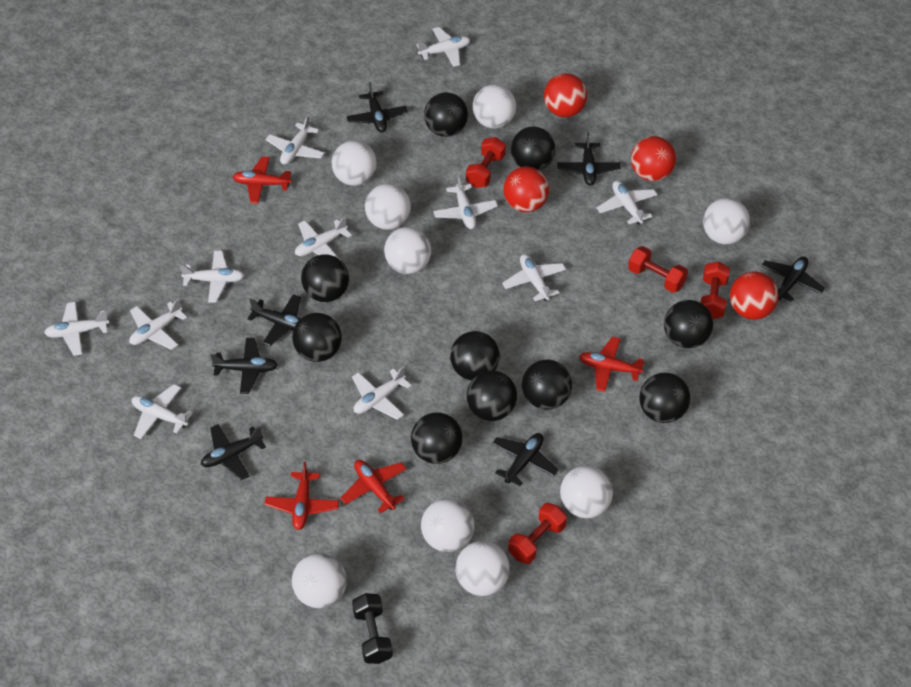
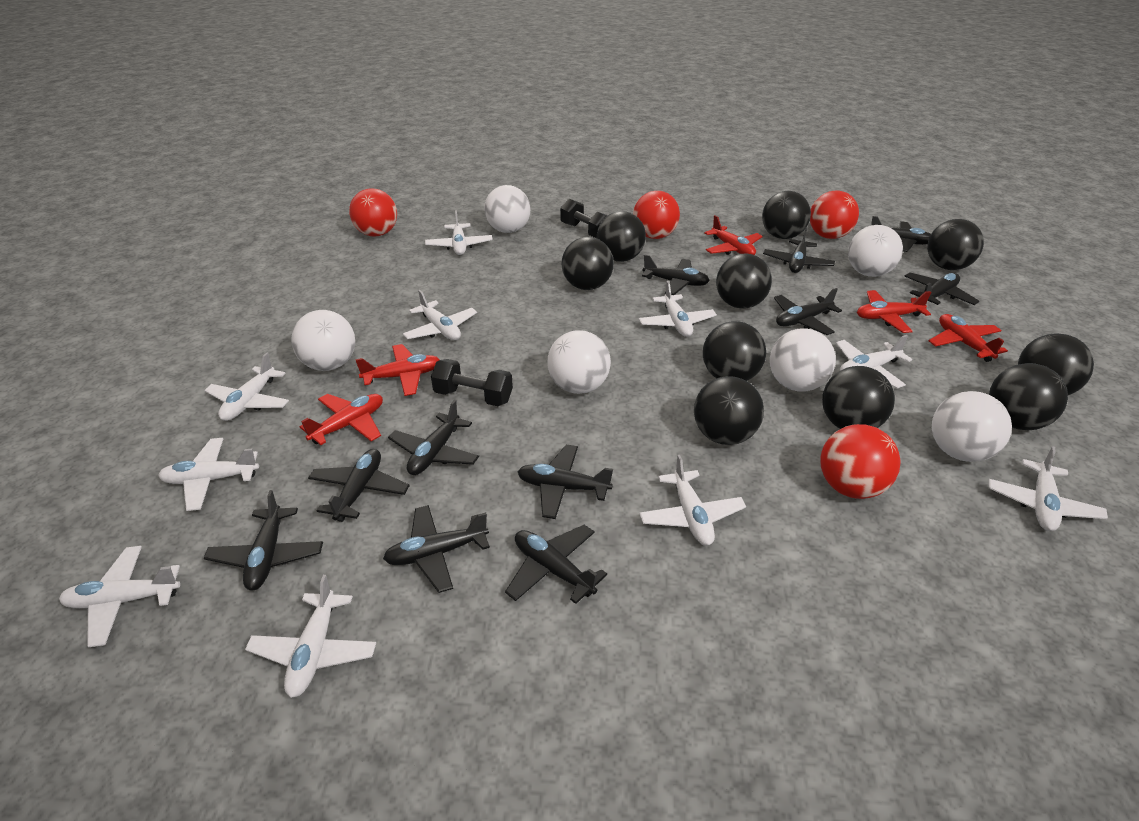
black dumbbell: 1 -> 2
black plane: 7 -> 11
red dumbbell: 4 -> 0
red plane: 4 -> 5
white ball: 9 -> 6
white plane: 11 -> 10

